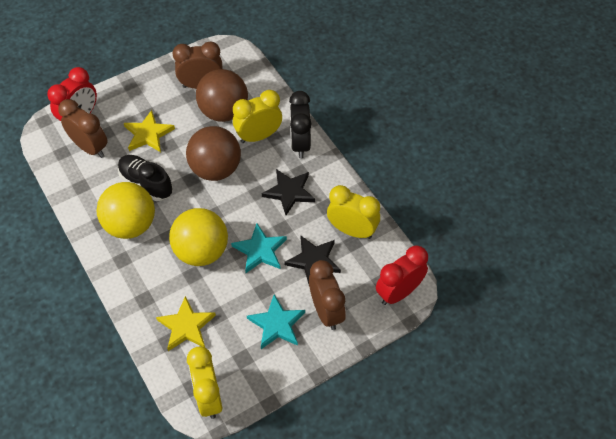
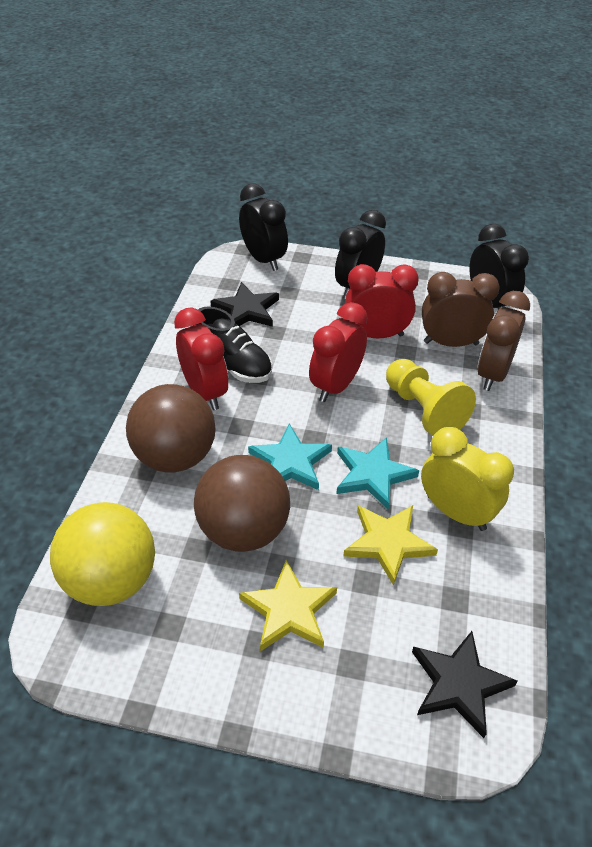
black clock: 1 -> 3
brown clock: 3 -> 2
red clock: 2 -> 3
yellow ball: 2 -> 1
yellow clock: 3 -> 1
yellow pawn: 0 -> 1

